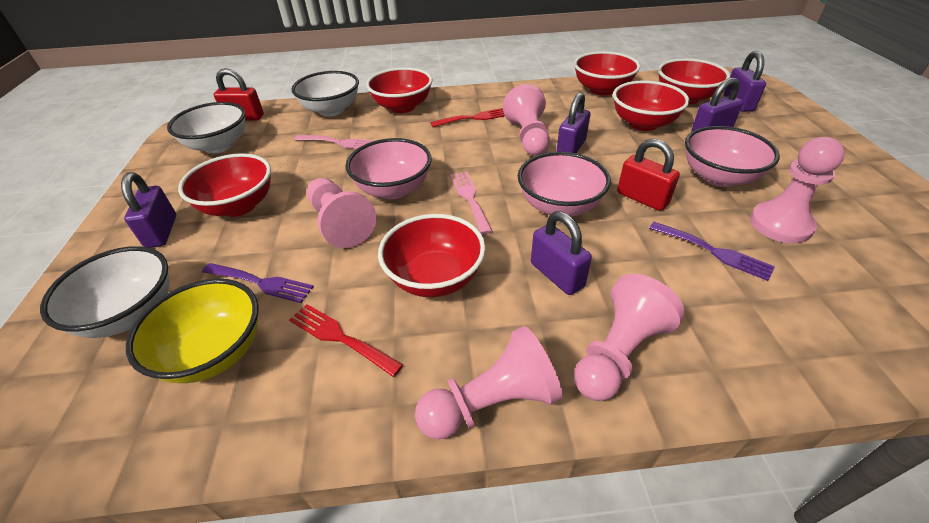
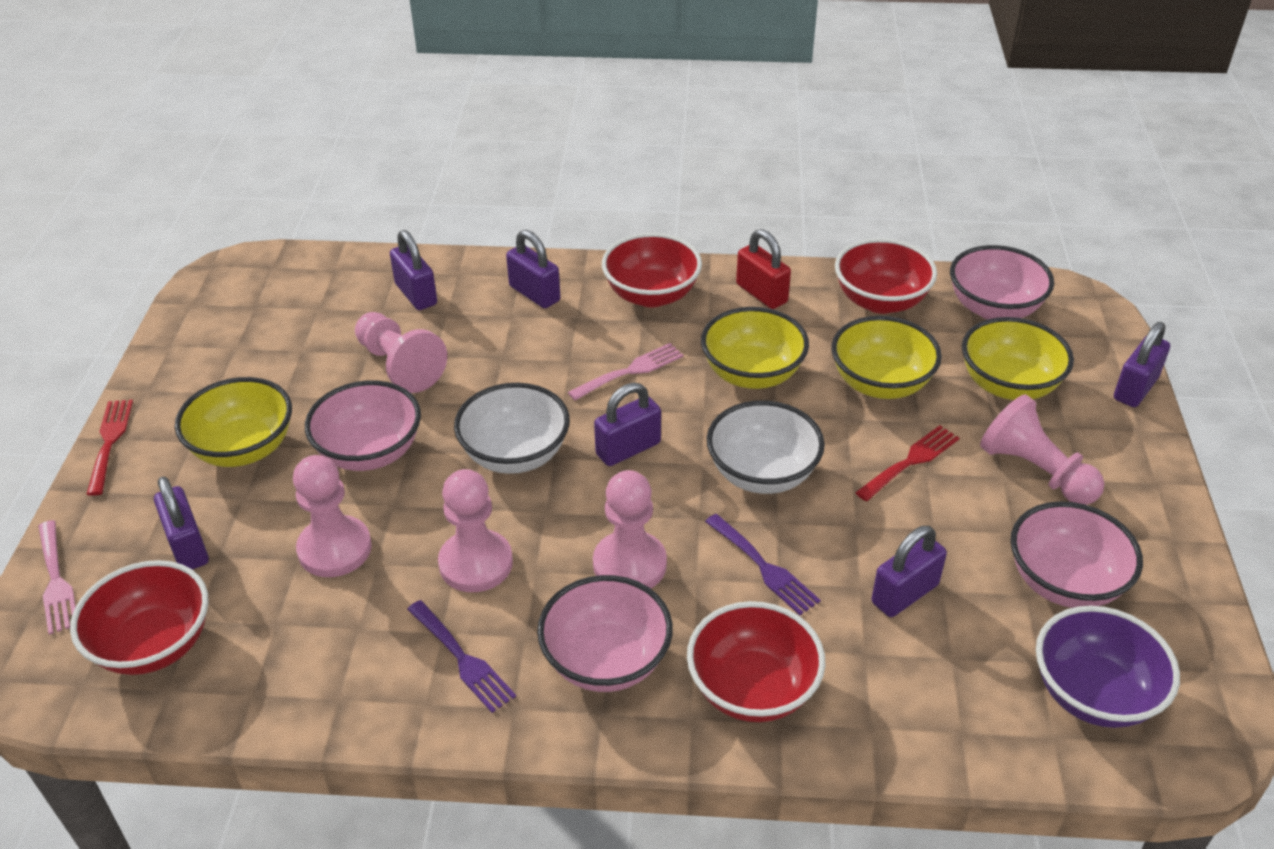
pink bowl: 3 -> 4
purple bowl: 0 -> 1
purple padlock: 5 -> 6
red bowl: 6 -> 4
red padlock: 2 -> 1
white bowl: 3 -> 2
yellow bowl: 1 -> 4

